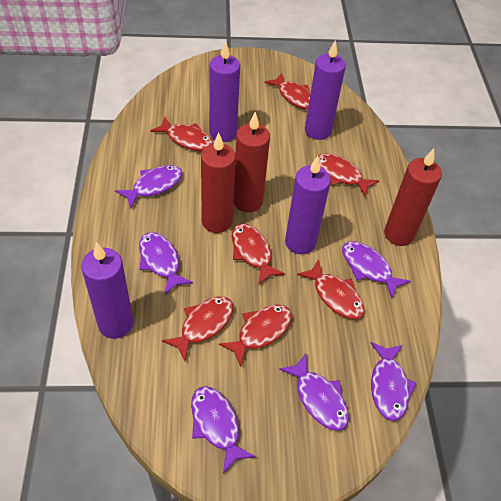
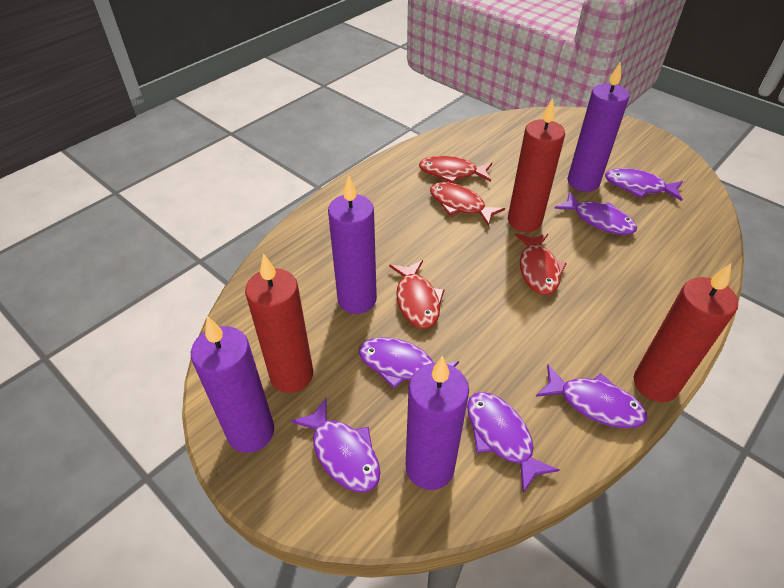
red fish: 7 -> 4

